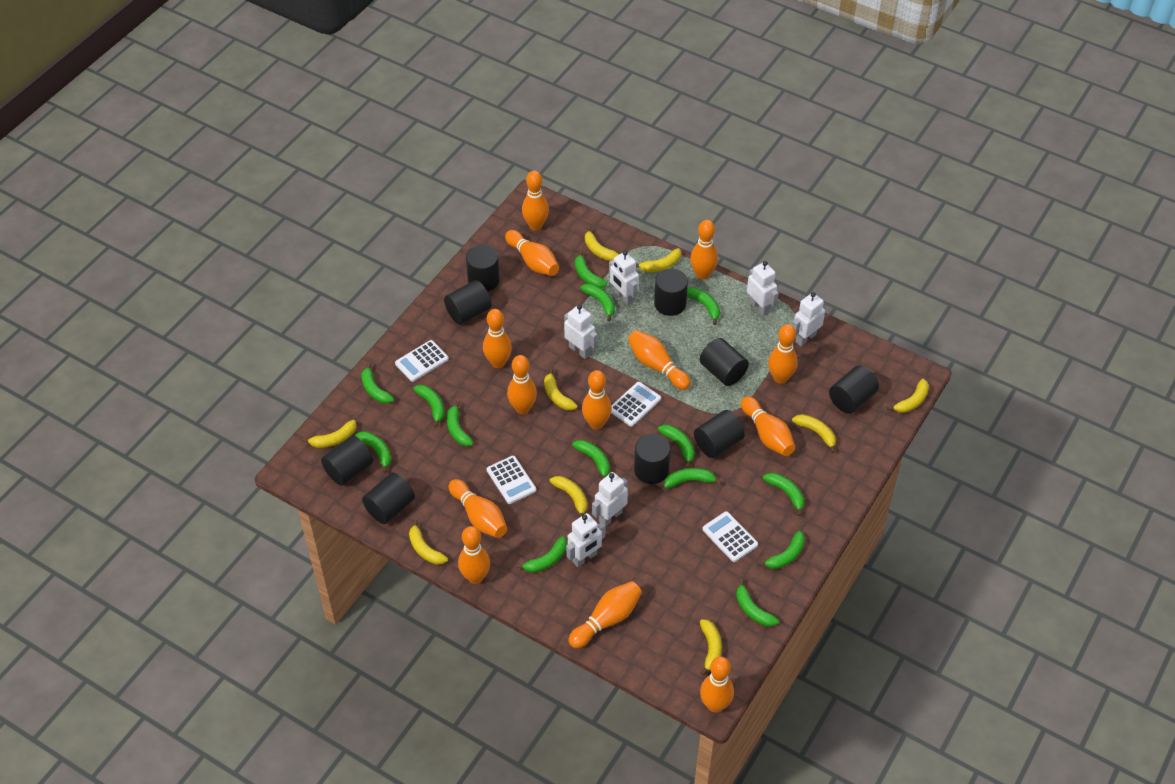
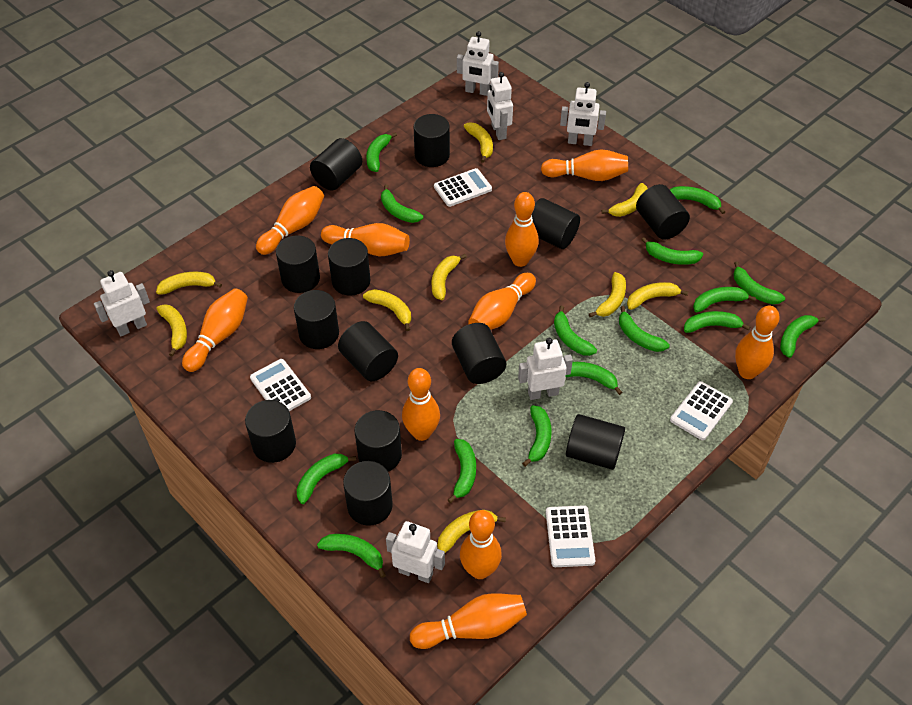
black cylinder: 9 -> 13
green banana: 14 -> 15
orange bowling pin: 13 -> 10

